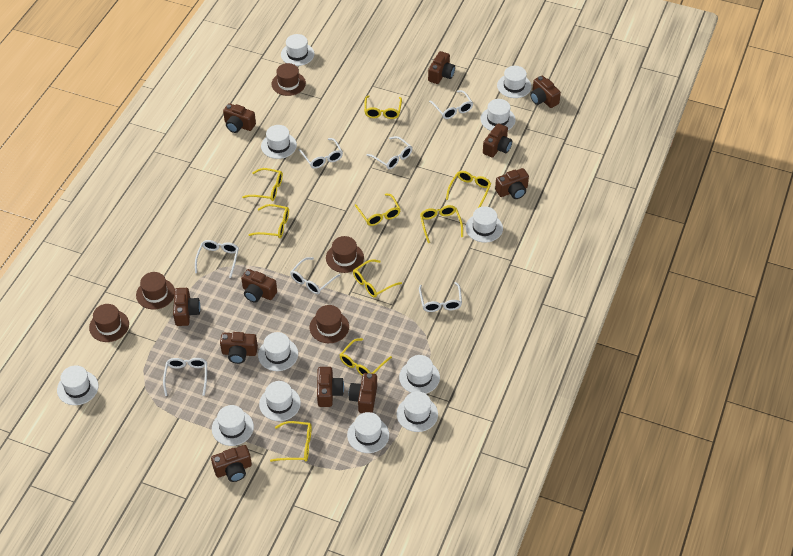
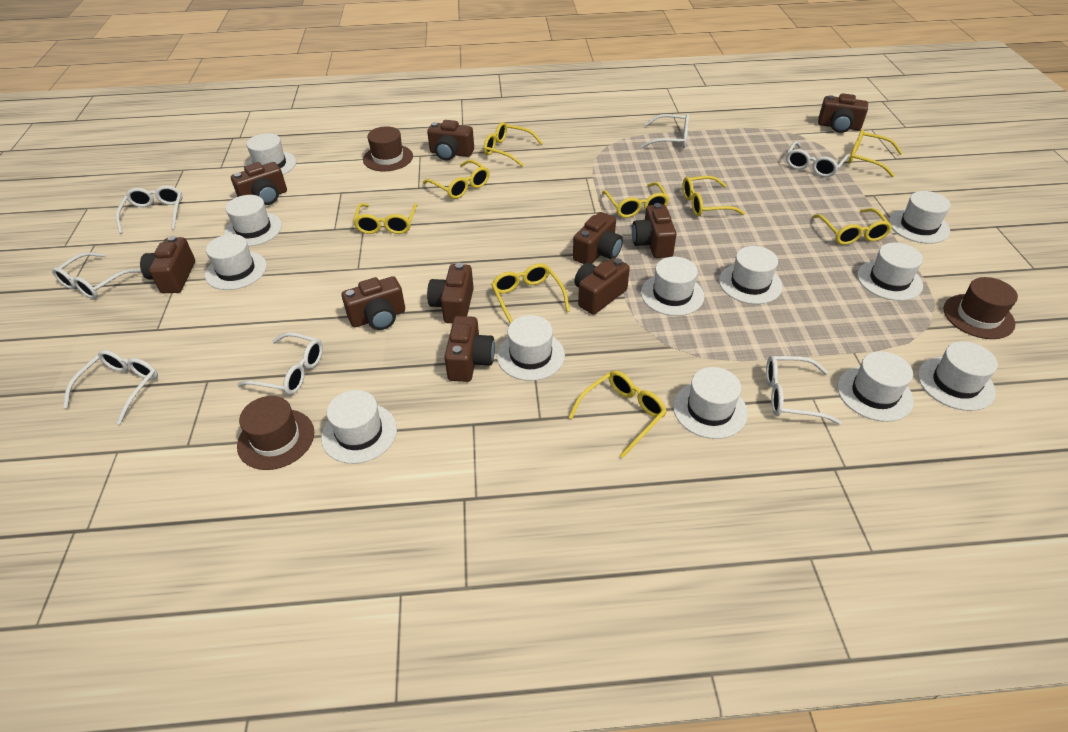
brown camera: 11 -> 10
brown hat: 5 -> 3

